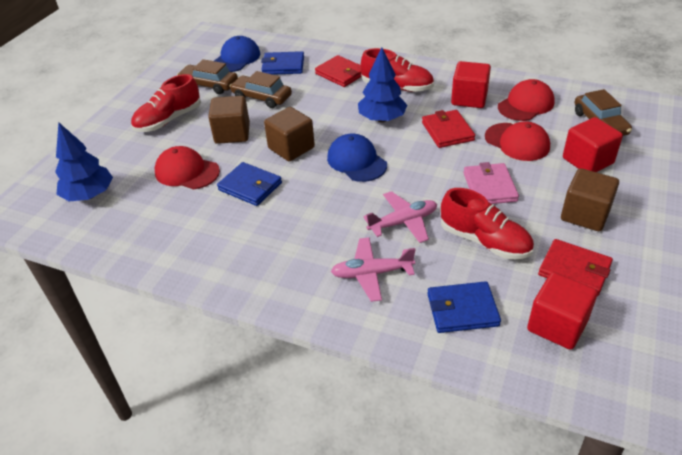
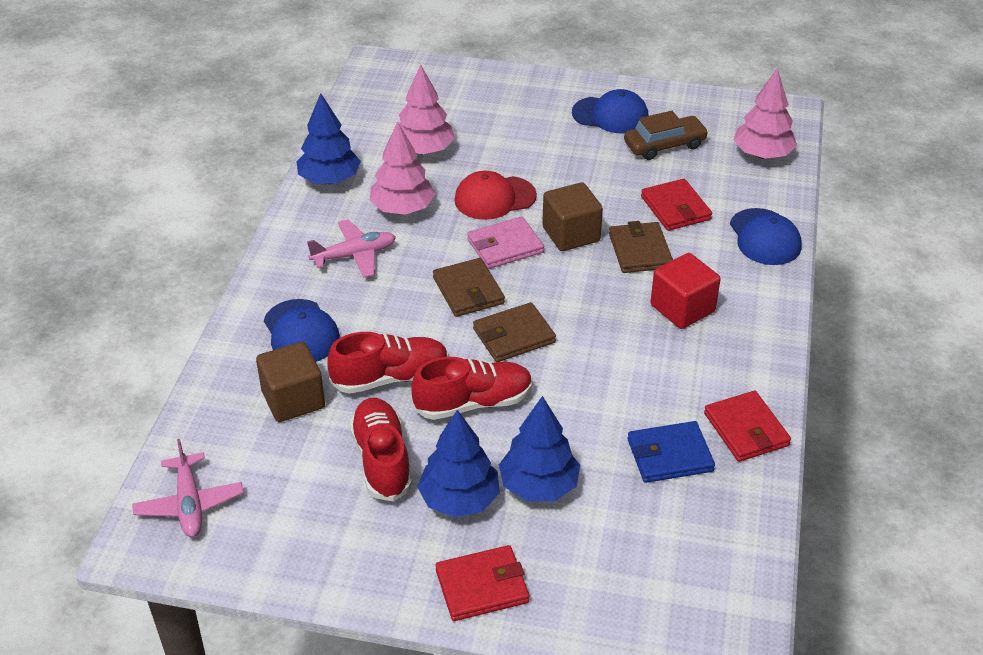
blue cap: 2 -> 3
blue tree: 2 -> 3
blue wallet: 3 -> 1
brown car: 3 -> 1
brown cube: 3 -> 2
brown wallet: 0 -> 3
pink tree: 0 -> 3
red cap: 3 -> 1
red cube: 3 -> 1

